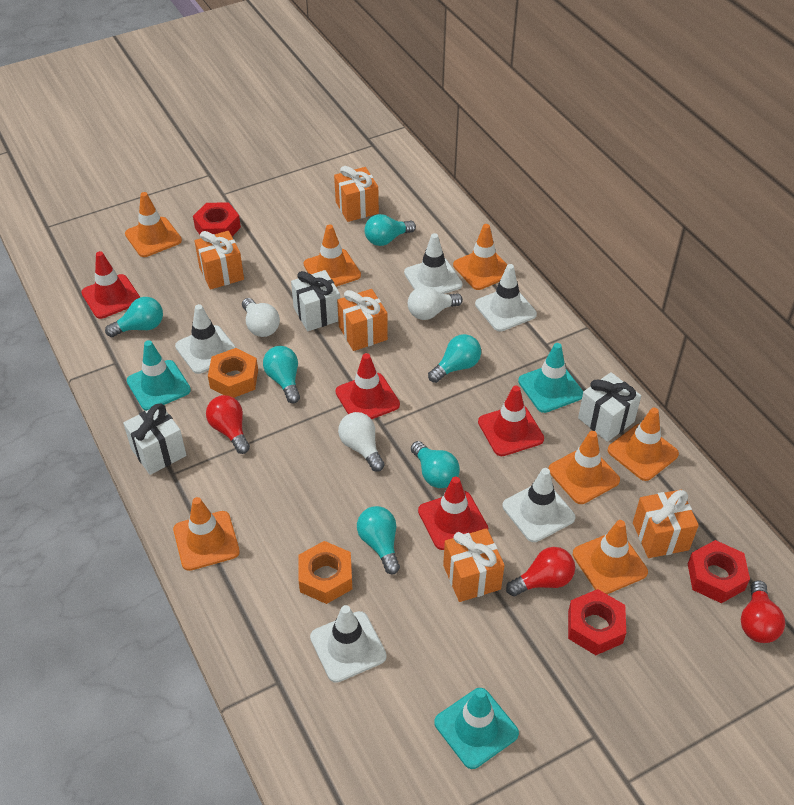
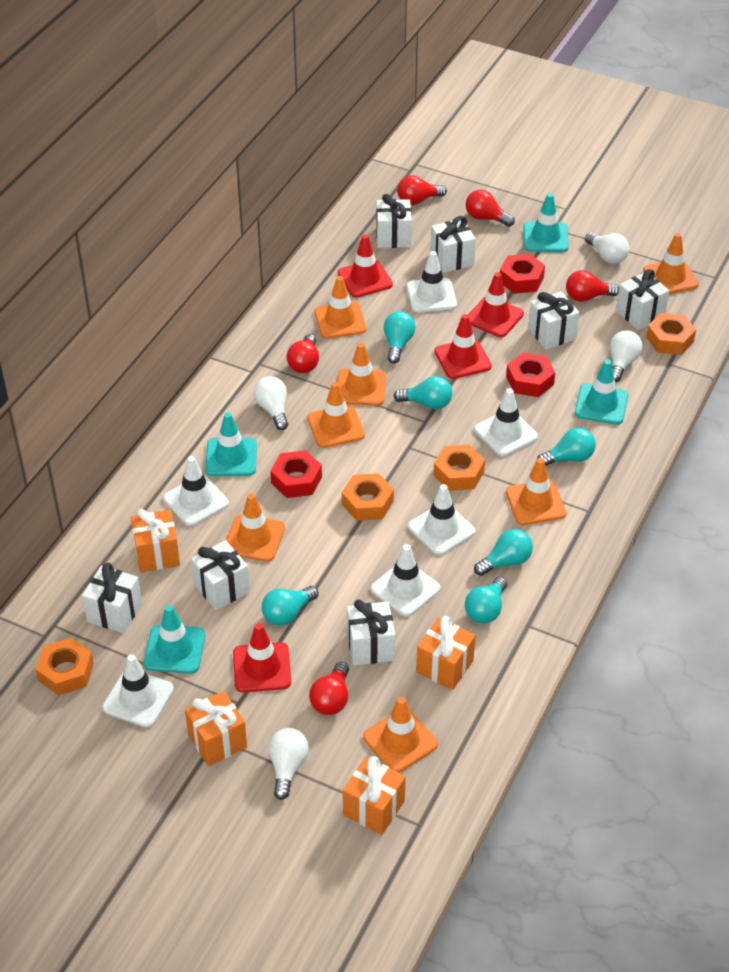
orange gift: 5 -> 4
orange nut: 2 -> 4
red light bulb: 3 -> 5
turquoise traffic cone: 3 -> 4
white gift: 3 -> 7
white light bulb: 3 -> 4
white traffic cone: 5 -> 6

